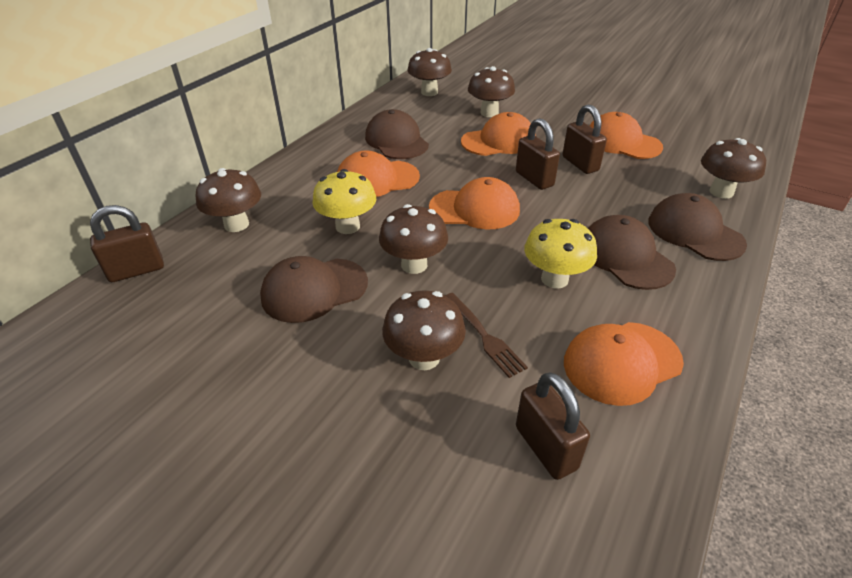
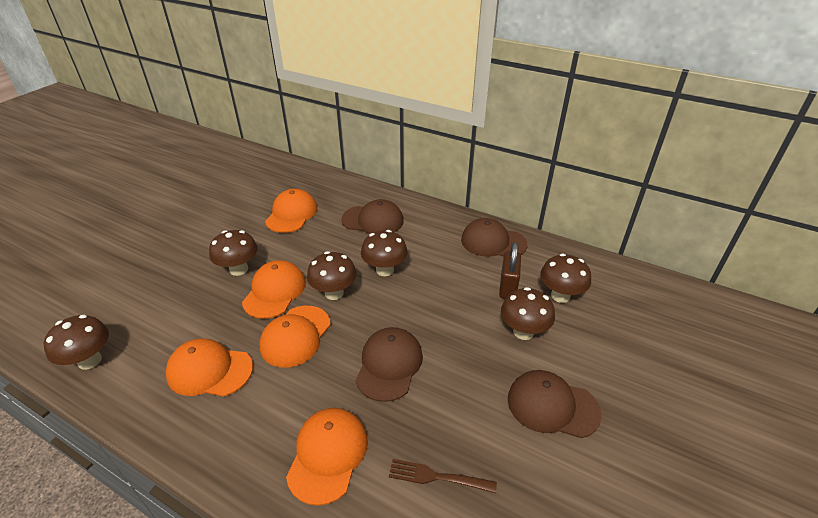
brown padlock: 4 -> 1
yellow mushroom: 2 -> 0

